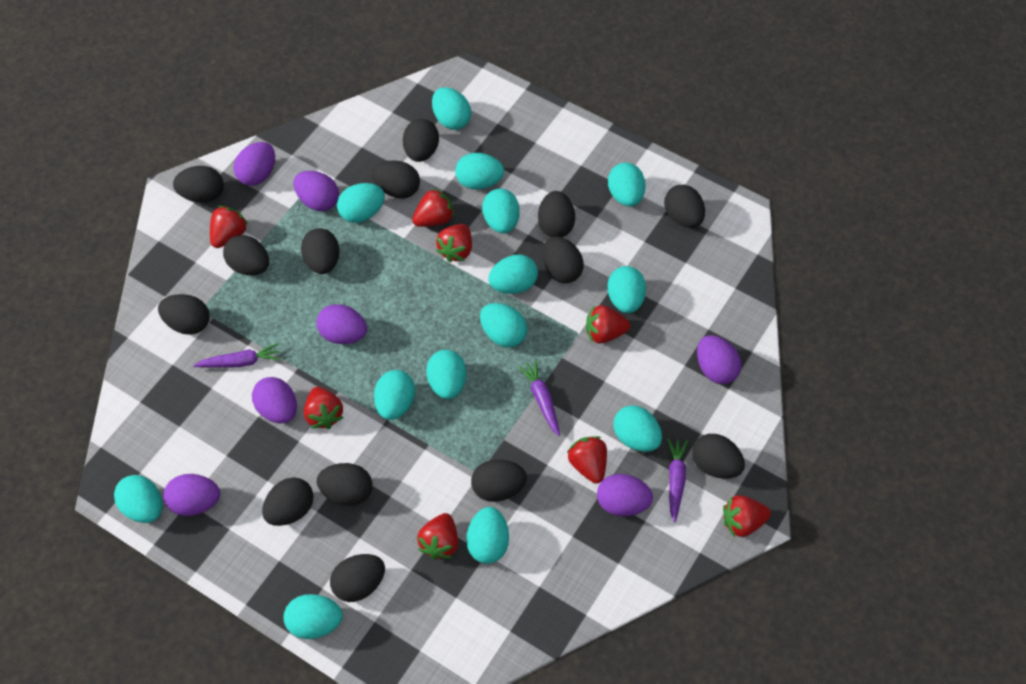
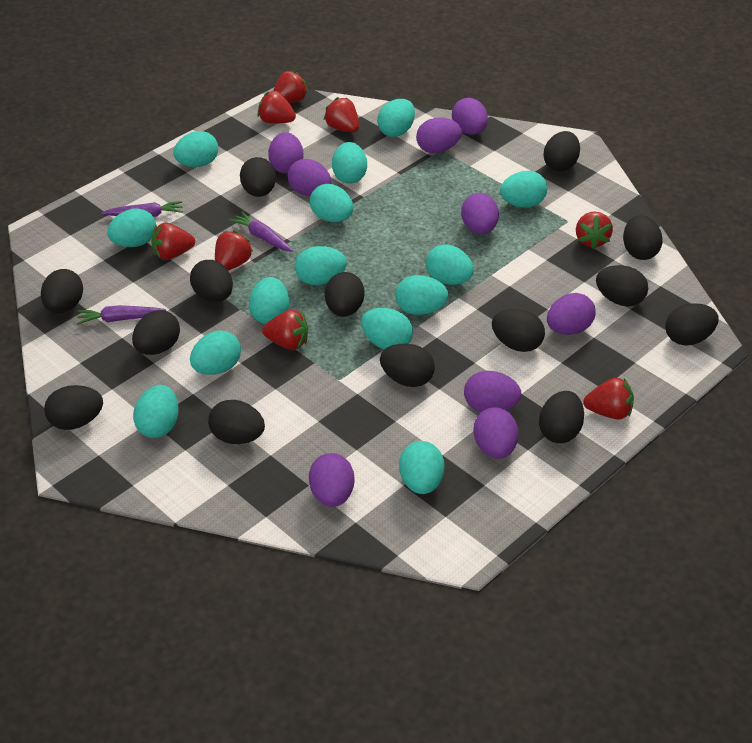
purple egg: 7 -> 9

